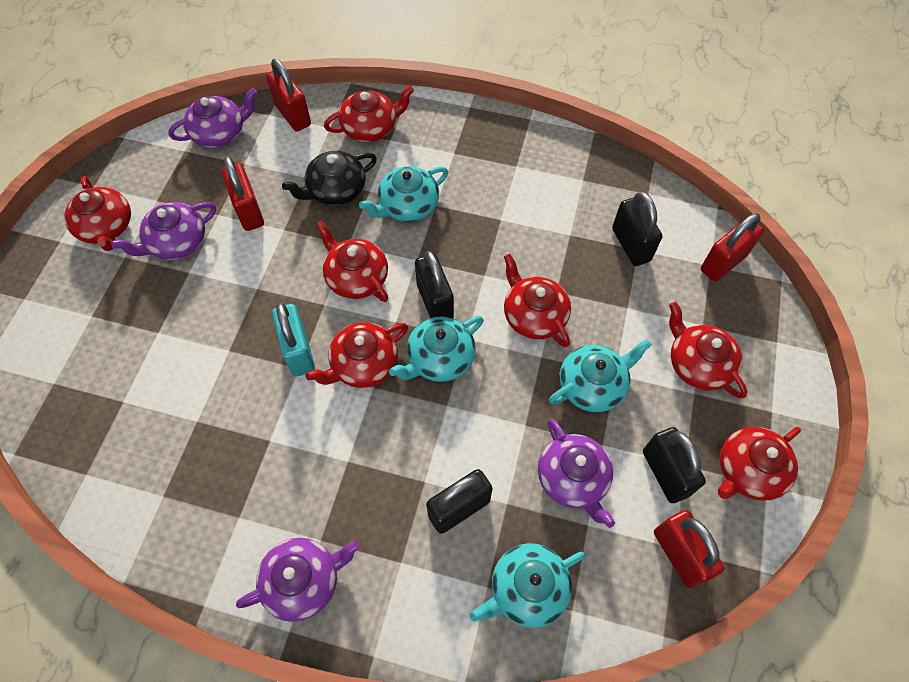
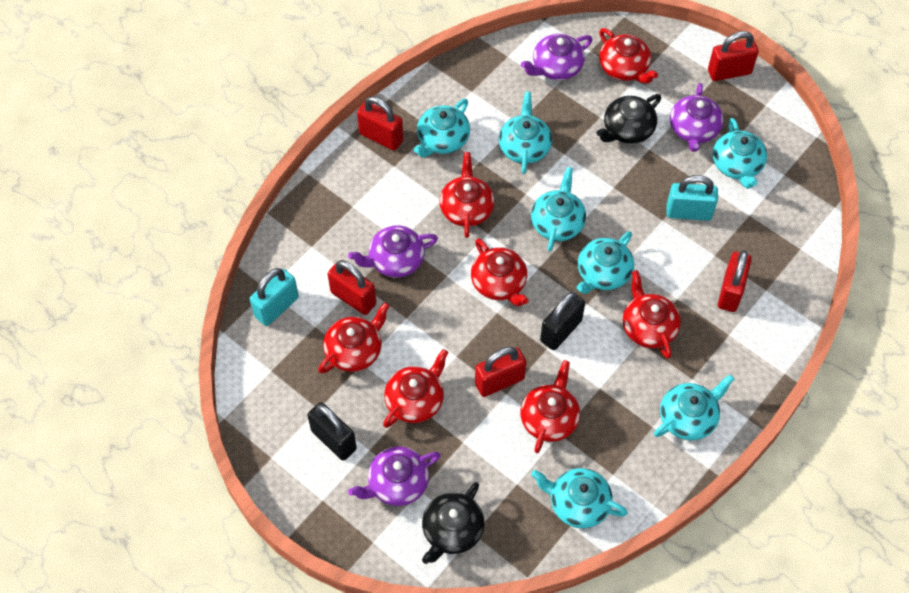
black padlock: 4 -> 2
black teapot: 1 -> 2
red padlock: 4 -> 5
turquoise padlock: 1 -> 2
turquoise teapot: 4 -> 7

